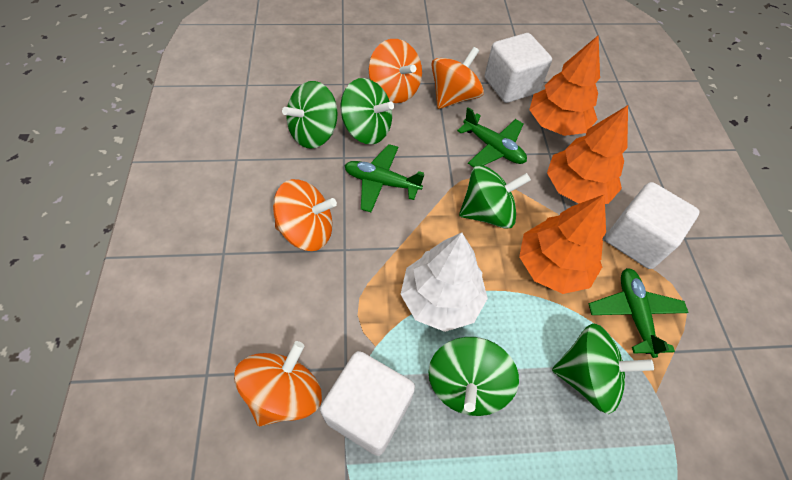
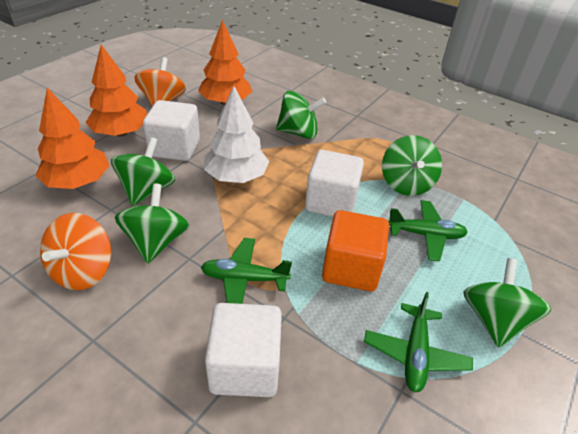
orange cube: 0 -> 1
orange spinning top: 4 -> 2

